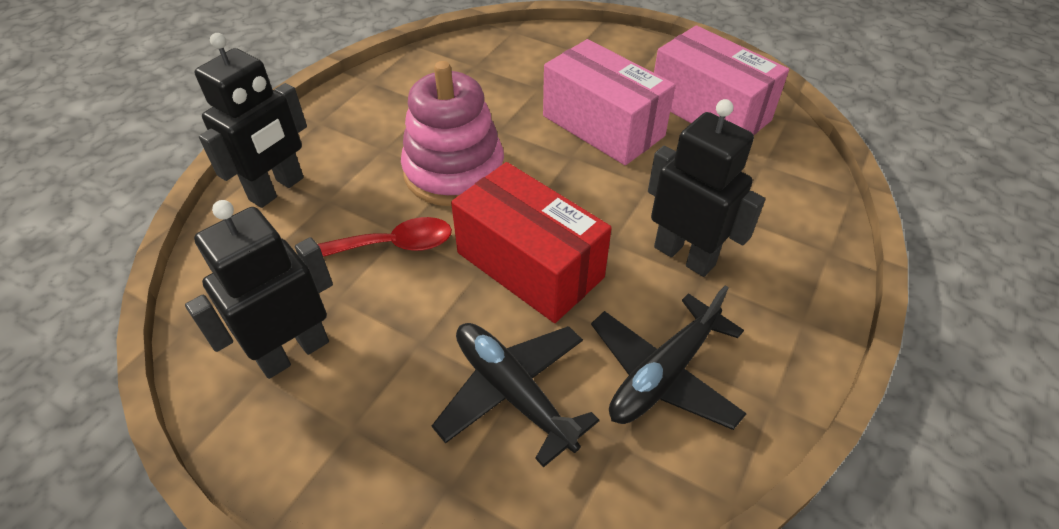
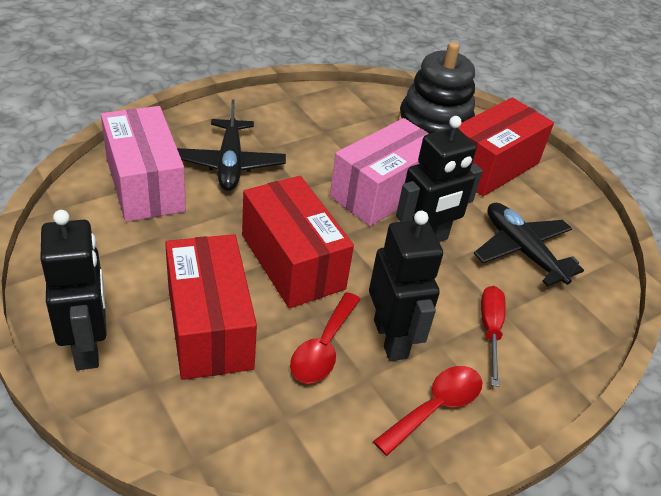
black stacking toy: 0 -> 1
pink stacking toy: 1 -> 0
red box: 1 -> 3
red screwdriver: 0 -> 1
red spoon: 1 -> 2

